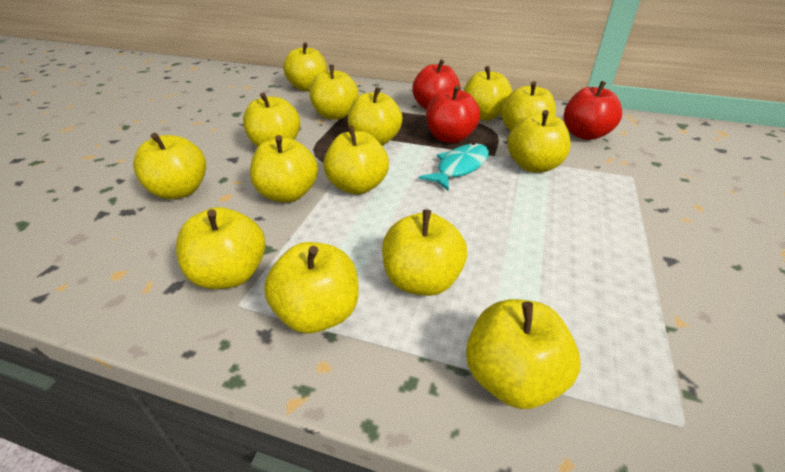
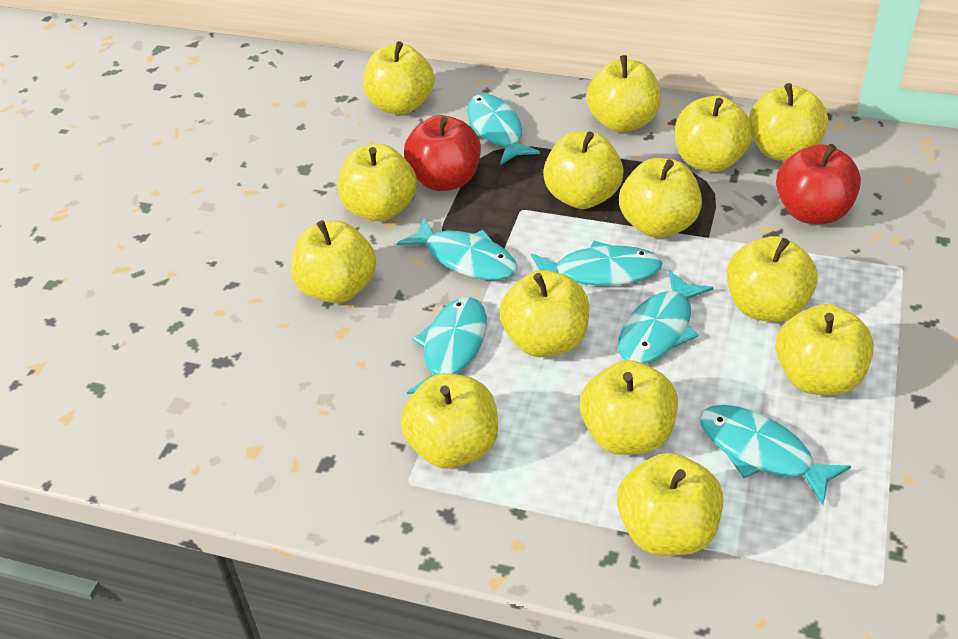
red apple: 3 -> 2
turquoise fish: 1 -> 6

